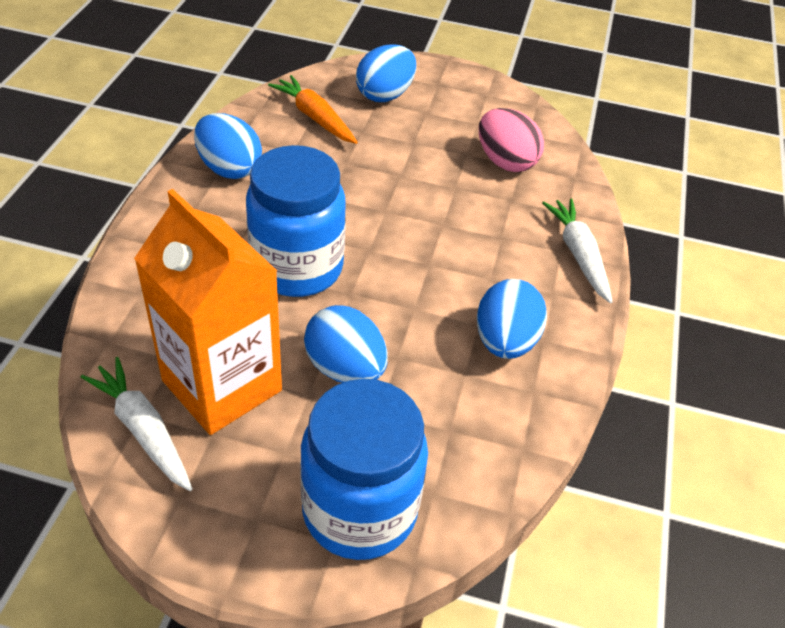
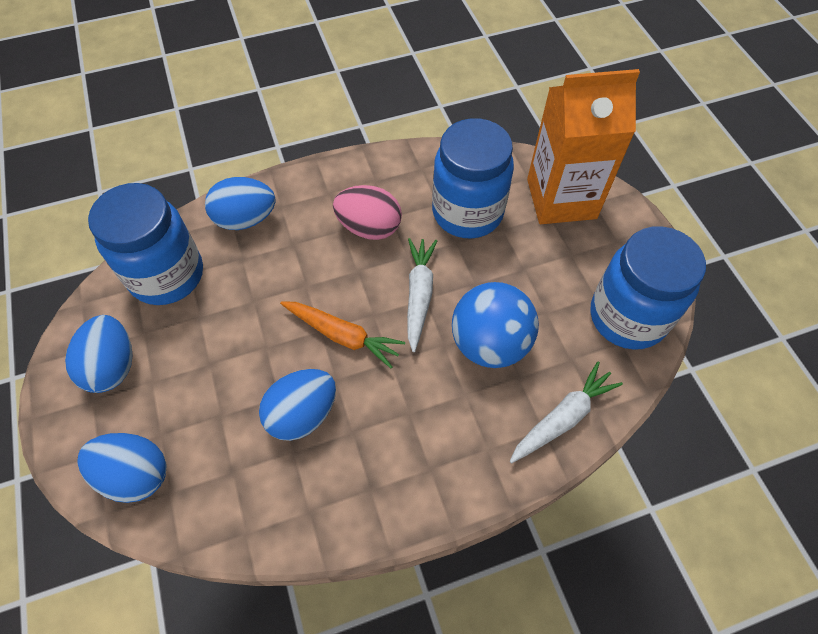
blue ball: 0 -> 1
blue jar: 2 -> 3

